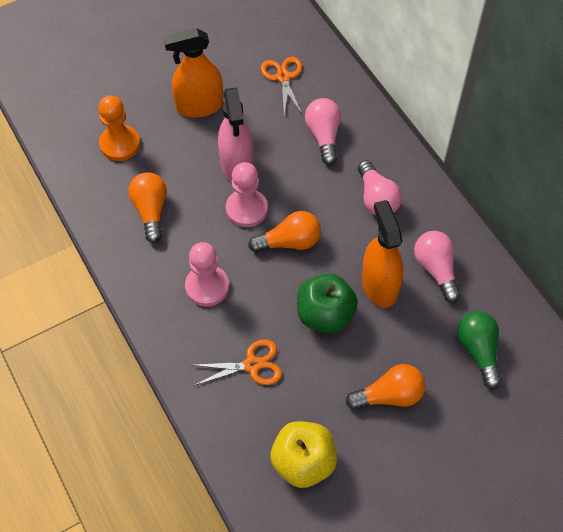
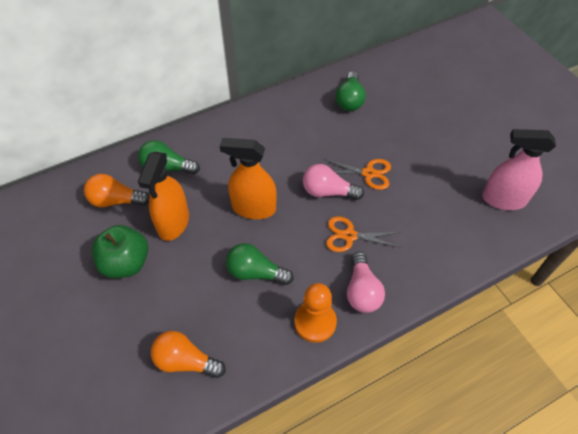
green light bulb: 1 -> 3
orange light bulb: 3 -> 2
pink light bulb: 3 -> 2
pink pawn: 2 -> 0
yellow apple: 1 -> 0

